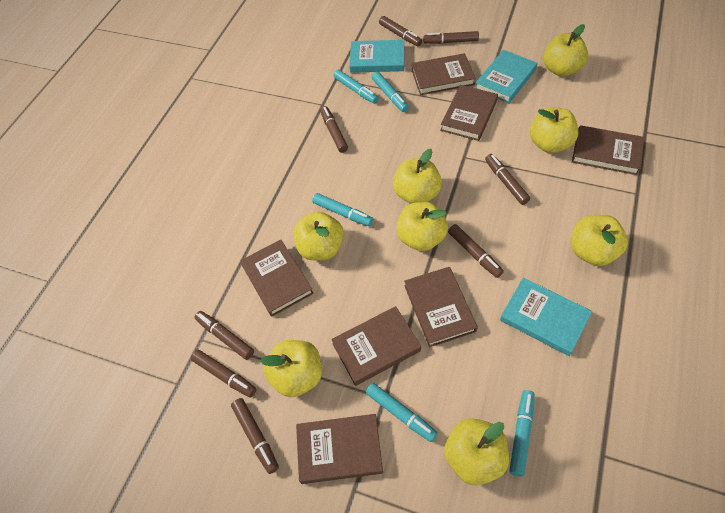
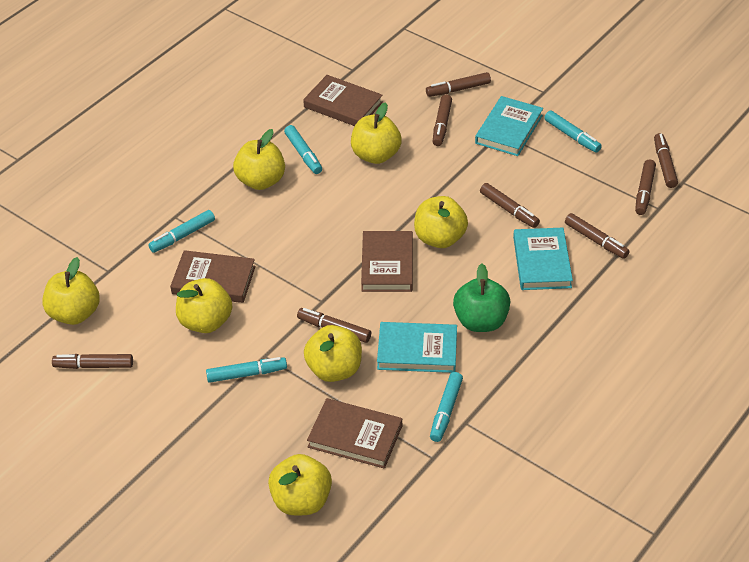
brown book: 7 -> 4
green apple: 0 -> 1
yellow apple: 8 -> 7

